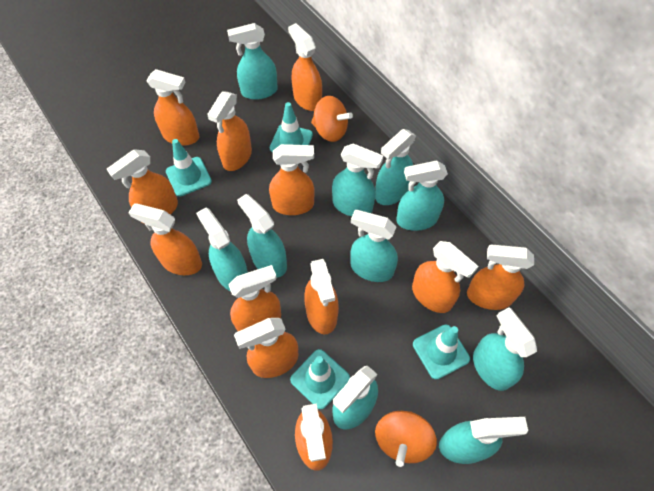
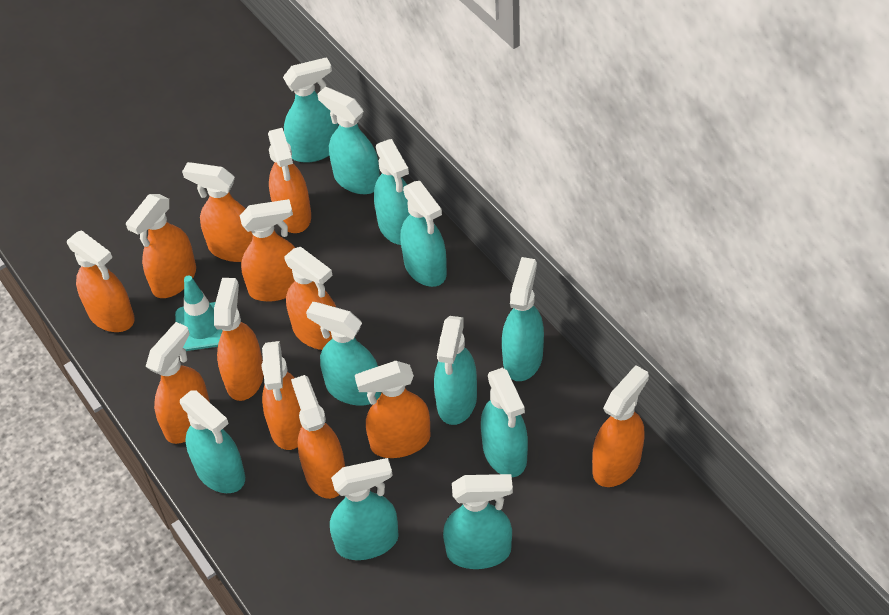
orange spinning top: 2 -> 0
turquoise spray bottle: 10 -> 11
turquoise traffic cone: 4 -> 1

